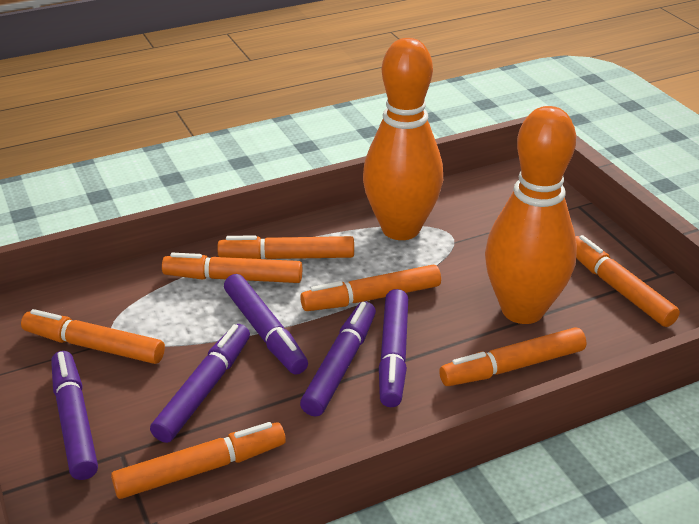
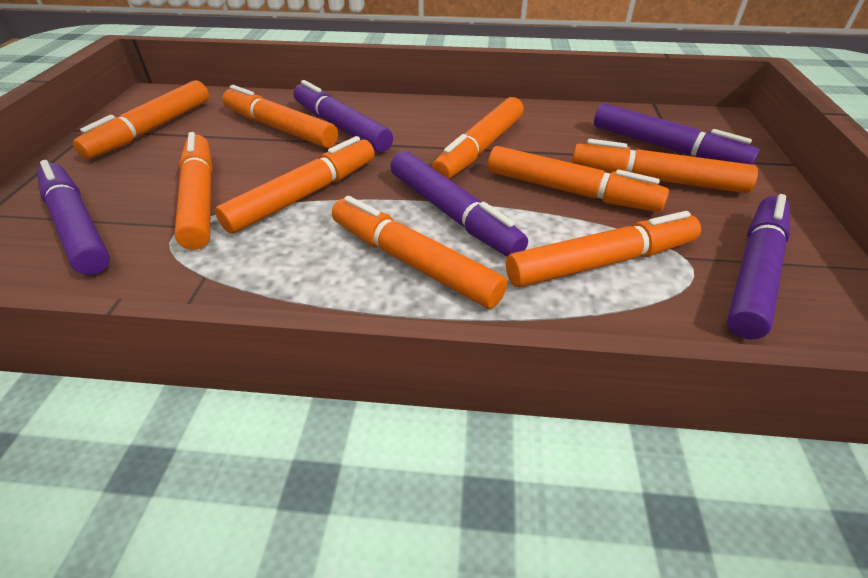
orange bowling pin: 2 -> 0
orange marker: 7 -> 9

